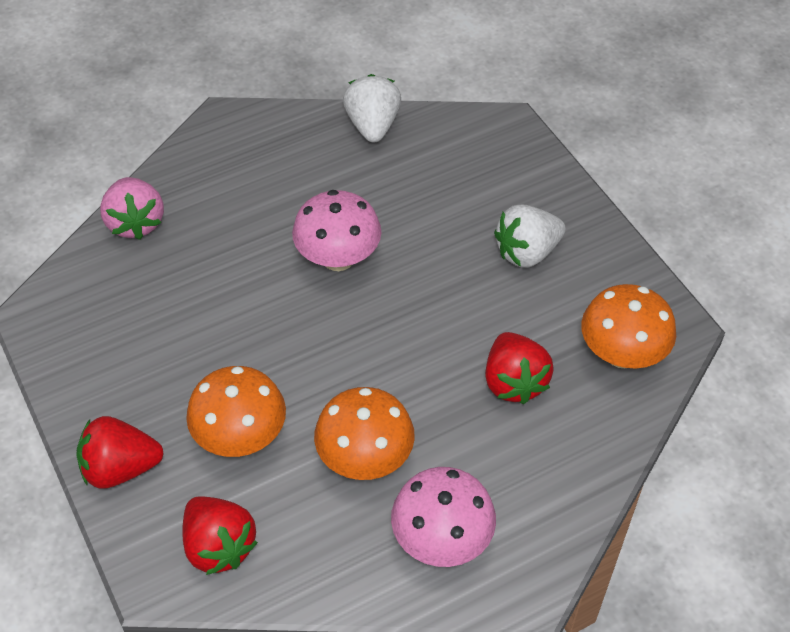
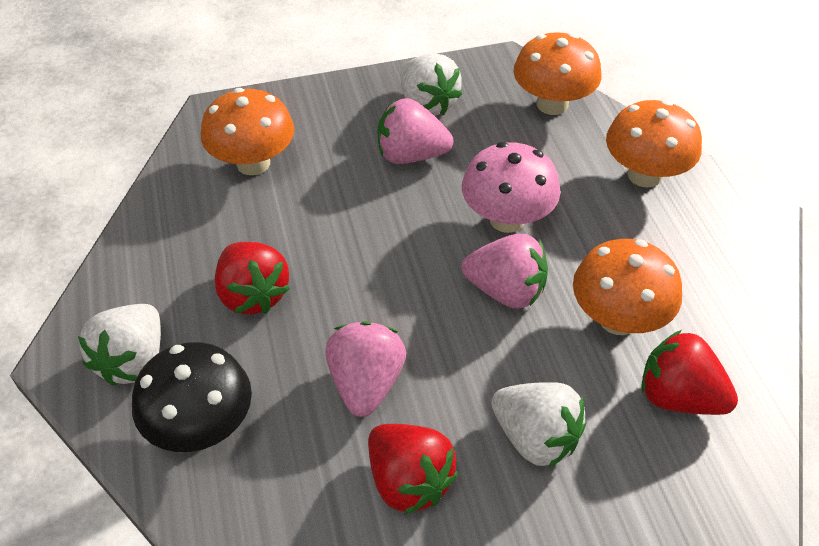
black mushroom: 0 -> 1
orange mushroom: 3 -> 4
pink mushroom: 2 -> 1
pink strawberry: 1 -> 3
white strawberry: 2 -> 3

